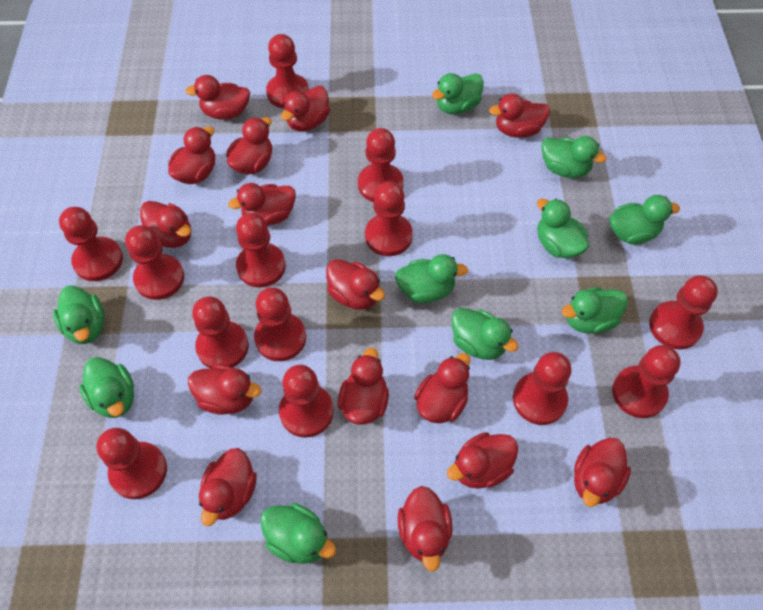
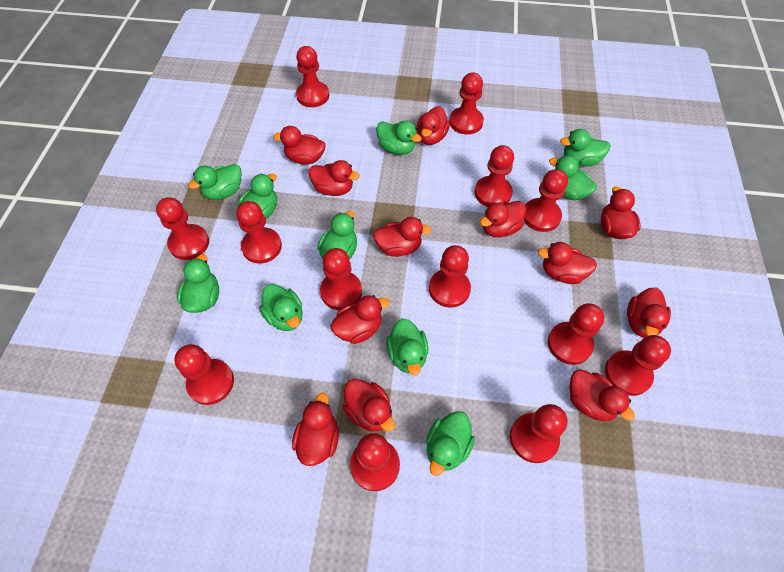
red duck: 15 -> 12

